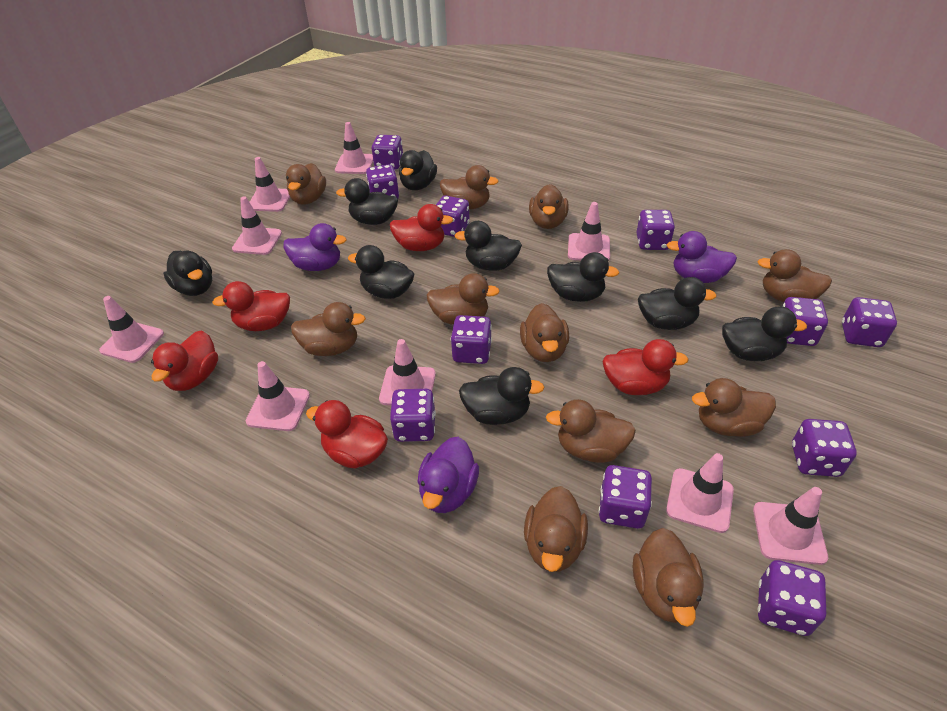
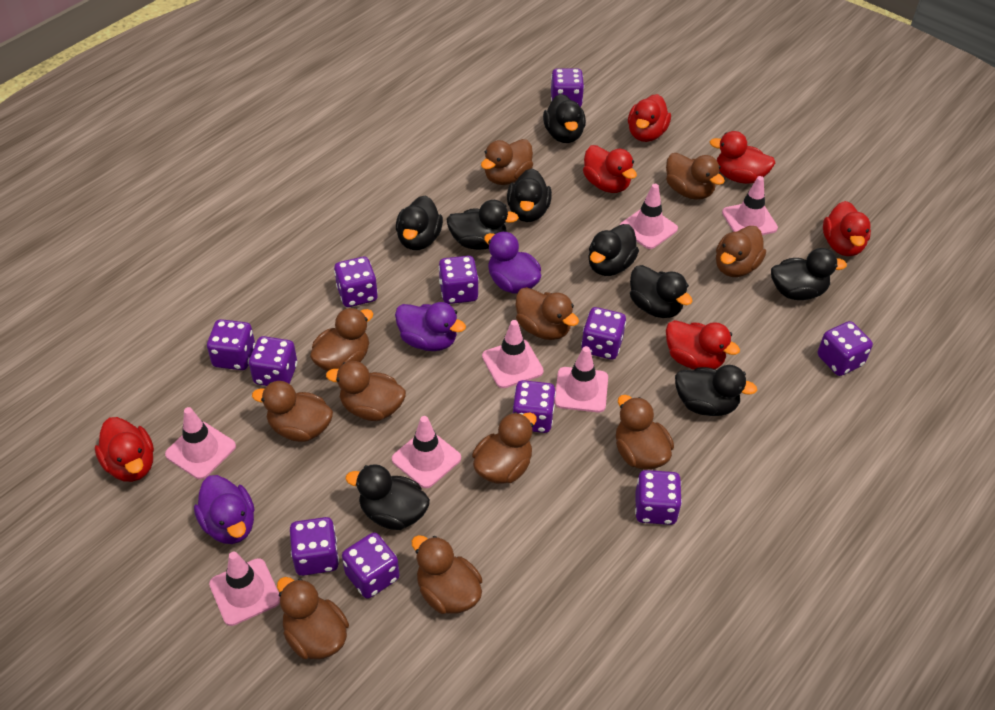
pink traffic cone: 9 -> 7
red duck: 5 -> 6

